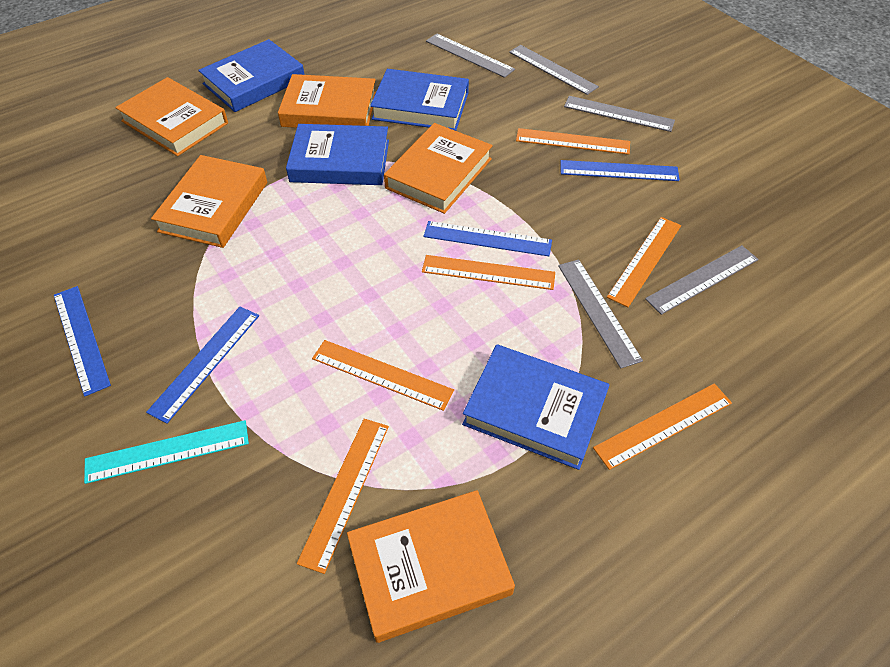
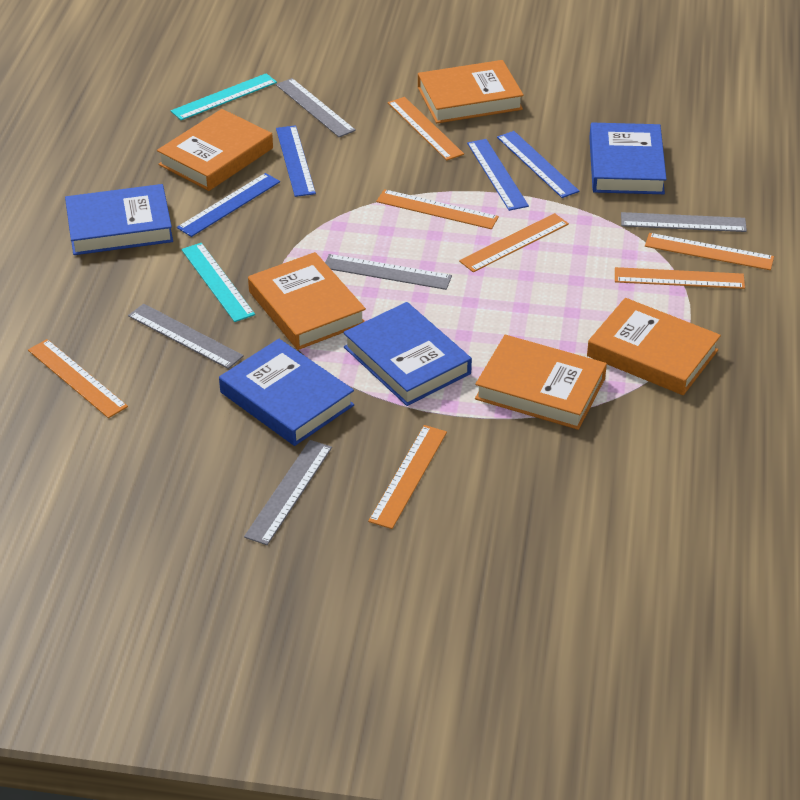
orange ruler: 6 -> 7
turquoise ruler: 1 -> 2

